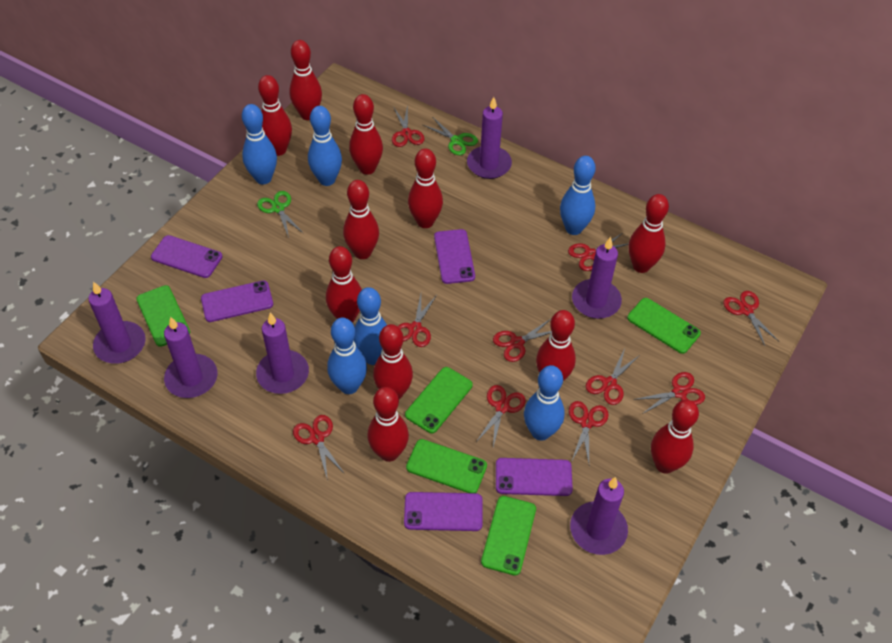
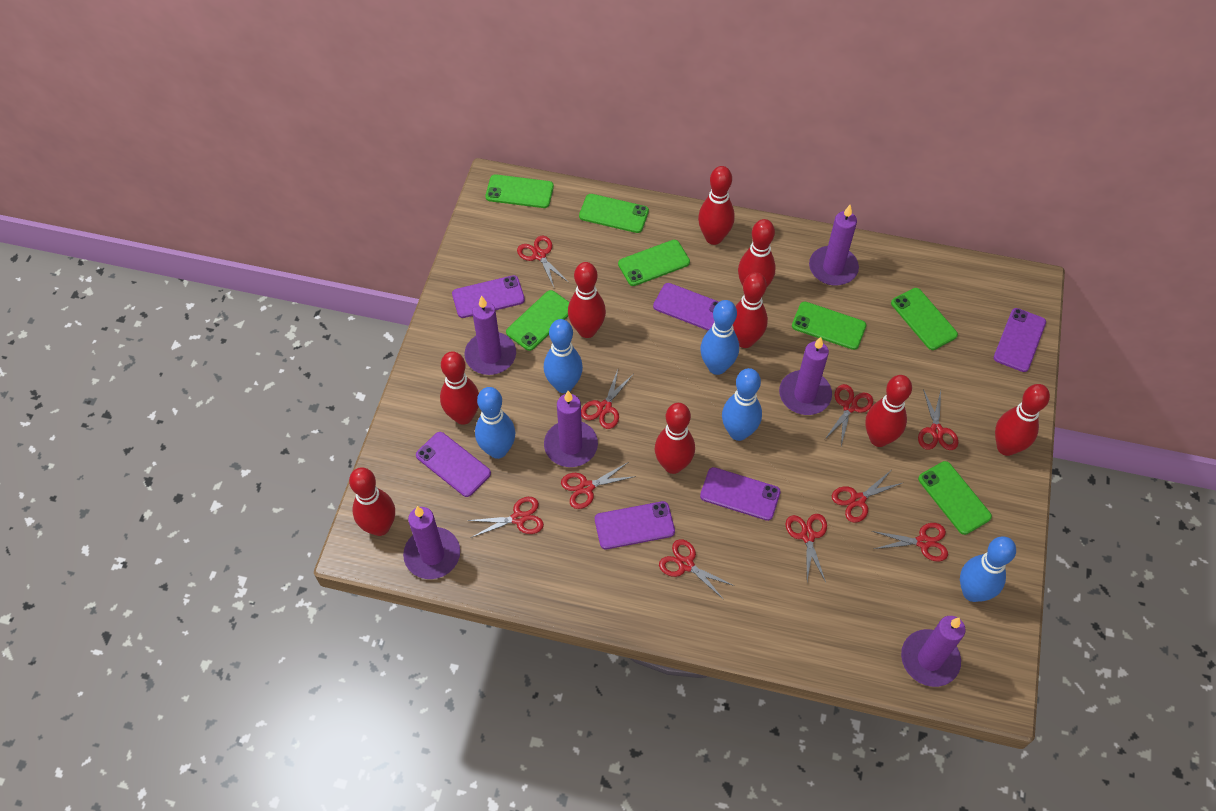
blue bowling pin: 6 -> 5
green phone: 5 -> 7
green scissors: 2 -> 0
purple phone: 5 -> 6
red bowling pin: 11 -> 9

